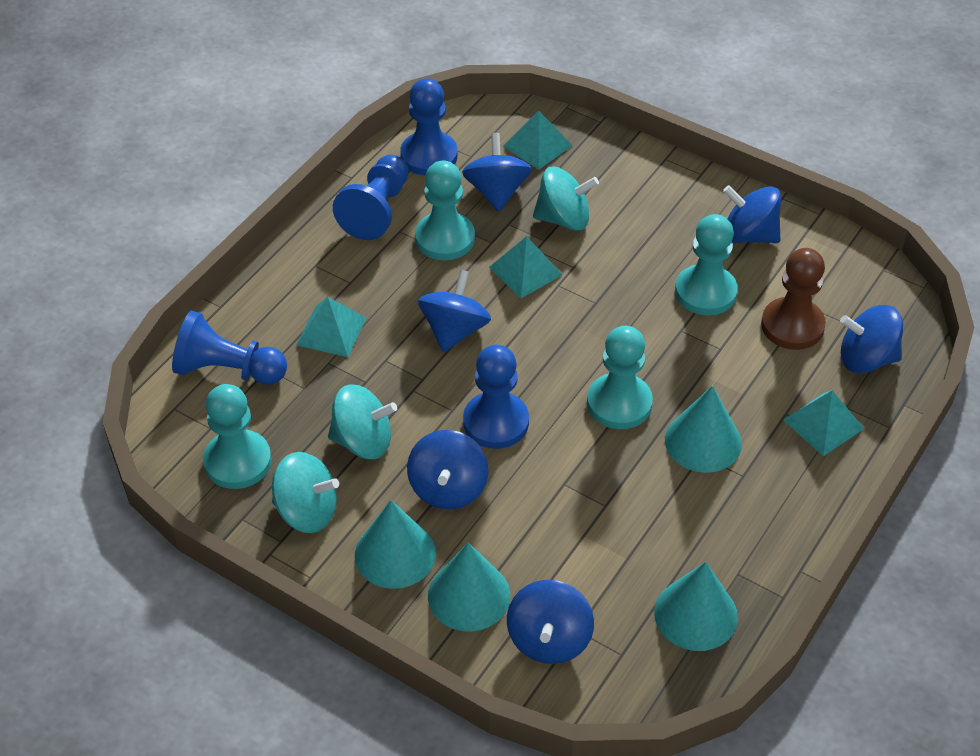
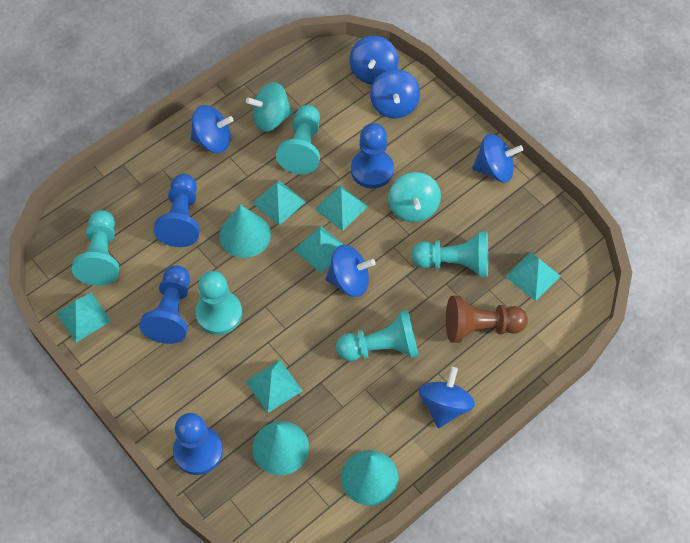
turquoise cone: 4 -> 3
turquoise pawn: 4 -> 5
turquoise pyramid: 4 -> 6
turquoise spinning top: 3 -> 2

